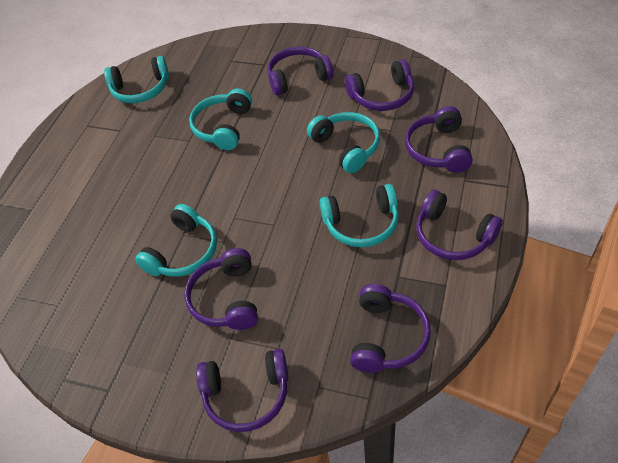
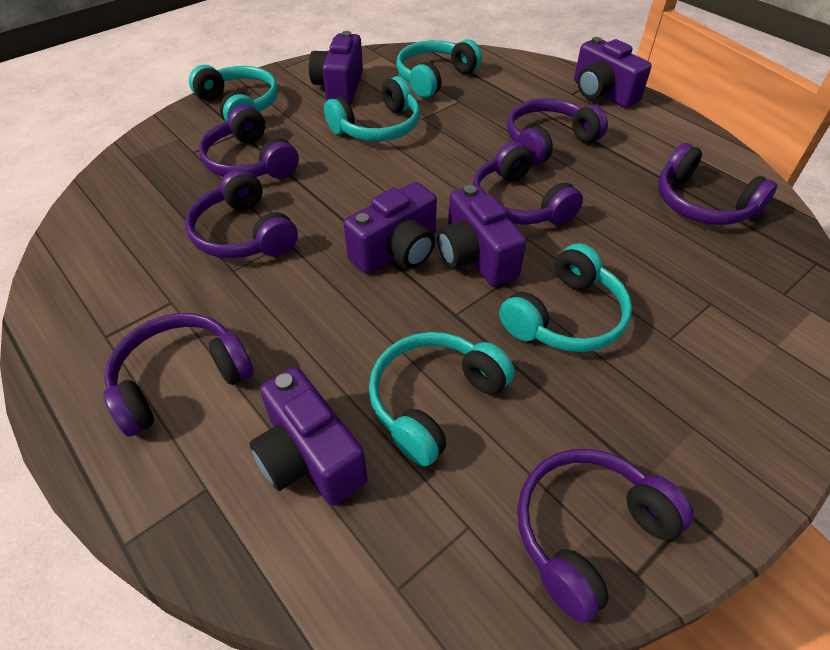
purple camera: 0 -> 5

